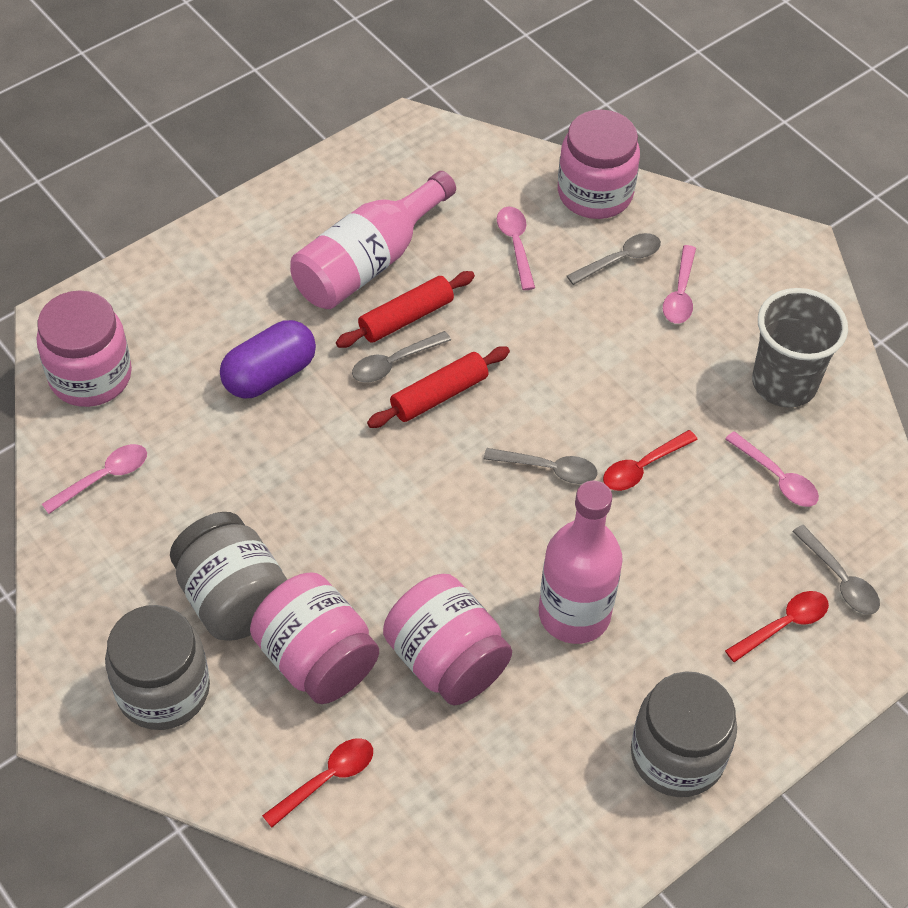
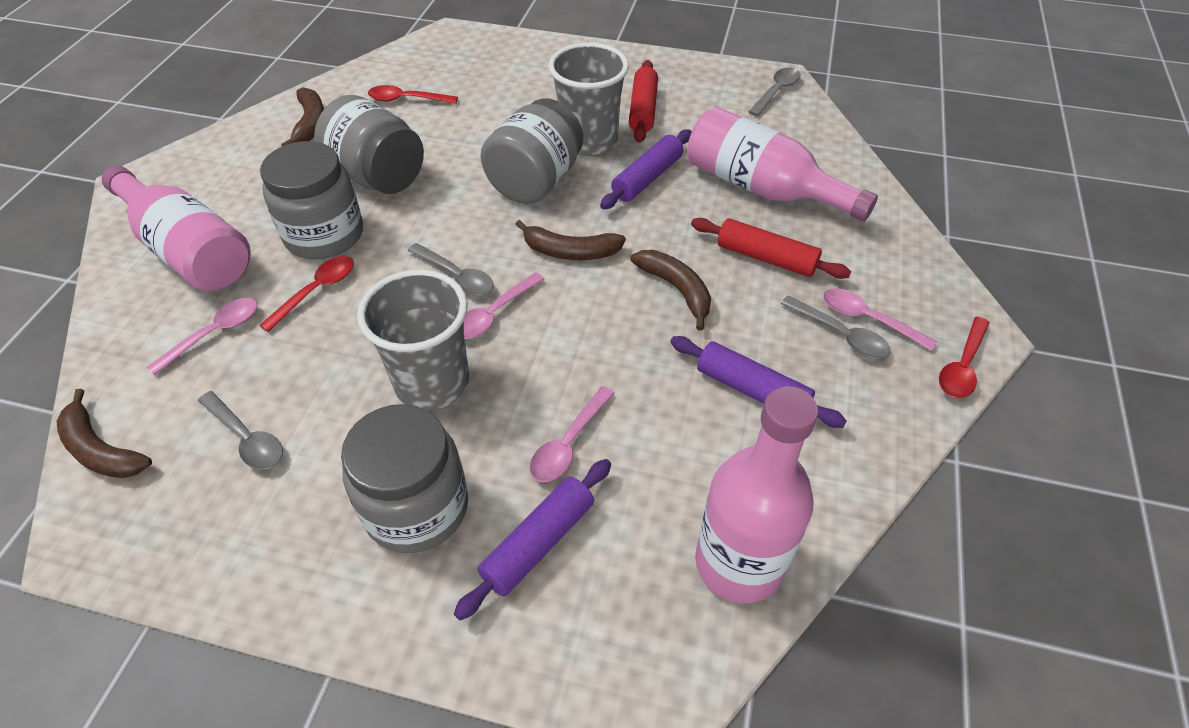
brown banana: 0 -> 4
grey cup: 1 -> 2
grey jar: 3 -> 4
pink bottle: 2 -> 3
pink jar: 4 -> 0
purple capsule: 1 -> 0
purple rolling pin: 0 -> 3

